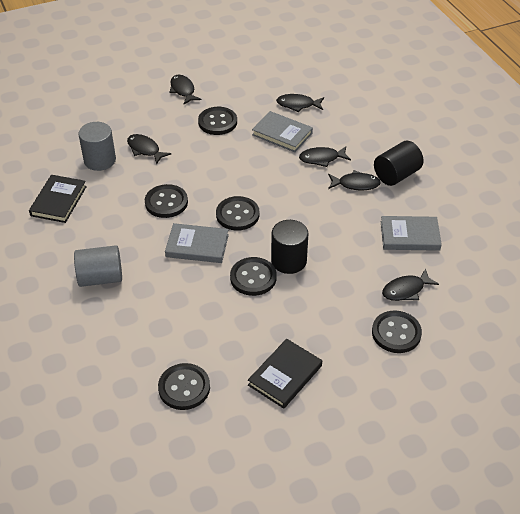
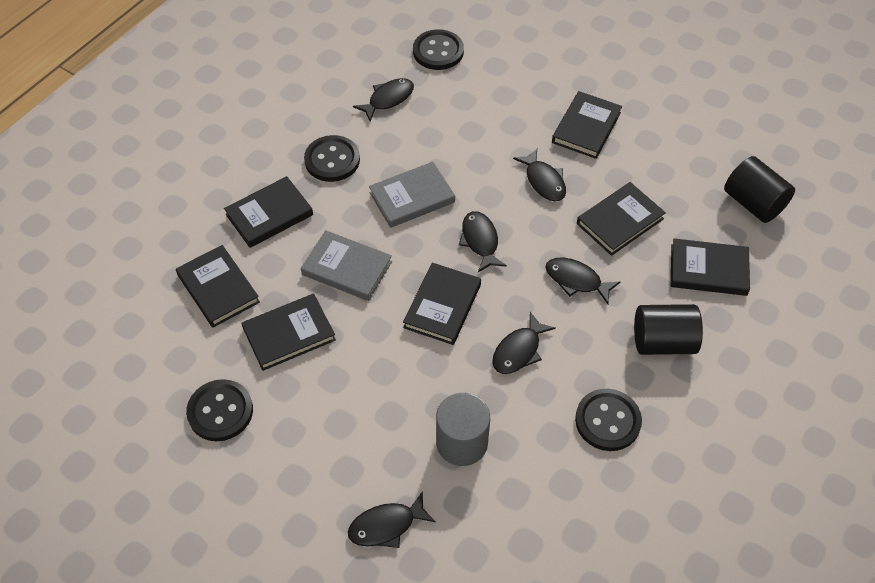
black book: 2 -> 7
black button: 6 -> 4
grey book: 3 -> 2
grey cylinder: 2 -> 1

